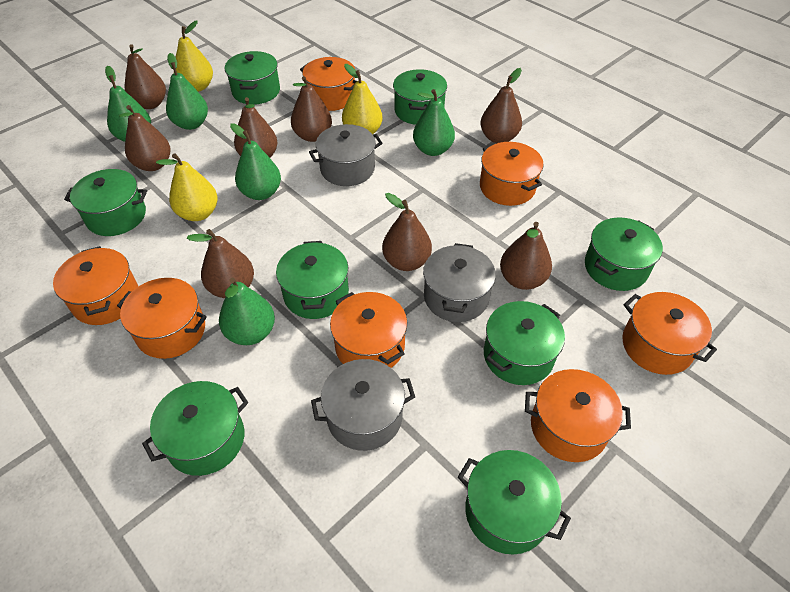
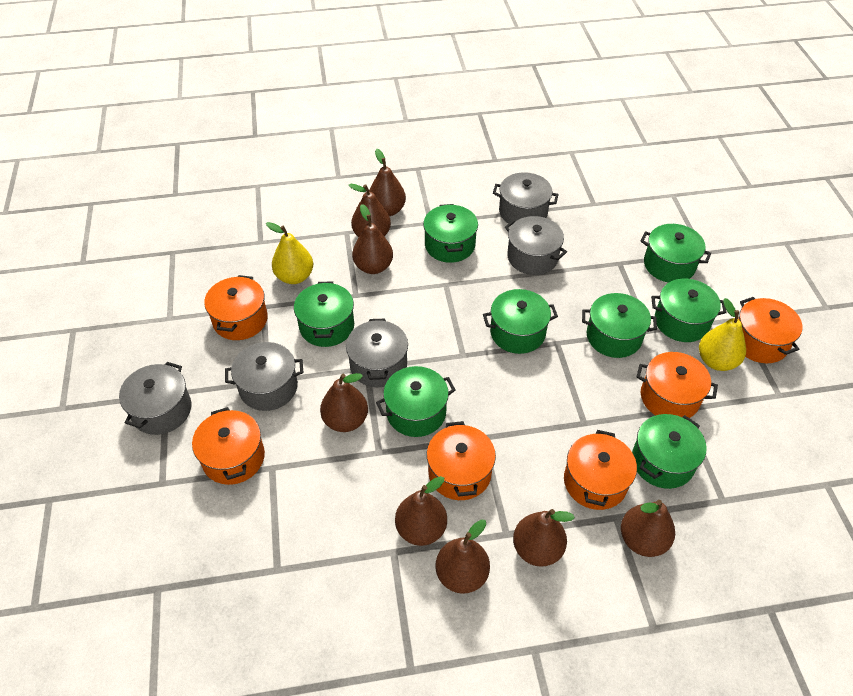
green pear: 5 -> 0
grey pot: 3 -> 5
orange pot: 7 -> 6
yellow pear: 3 -> 2

